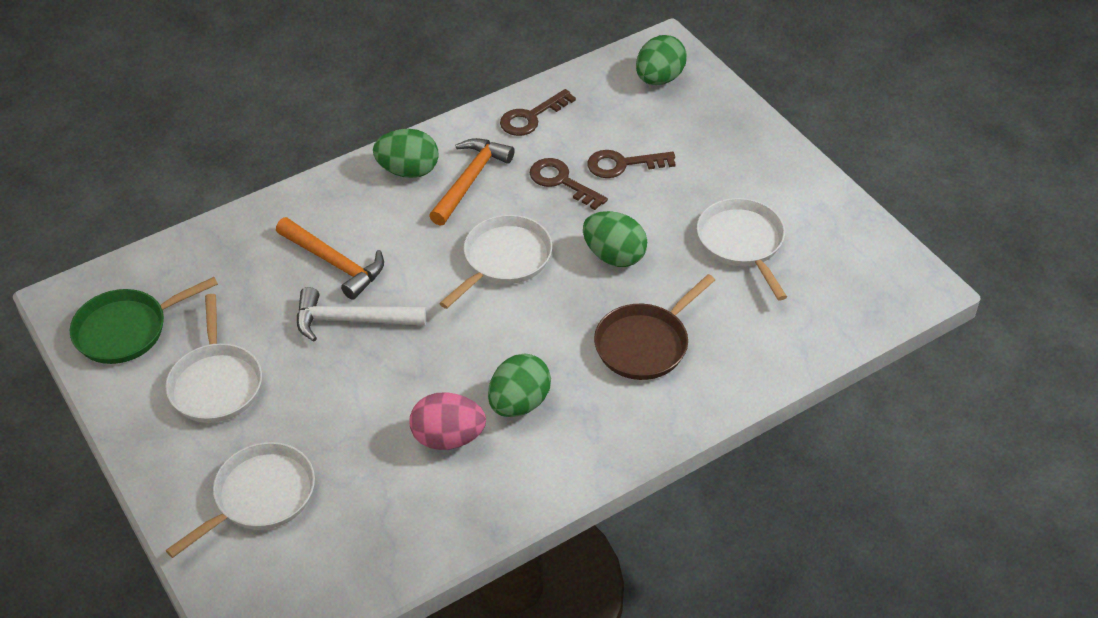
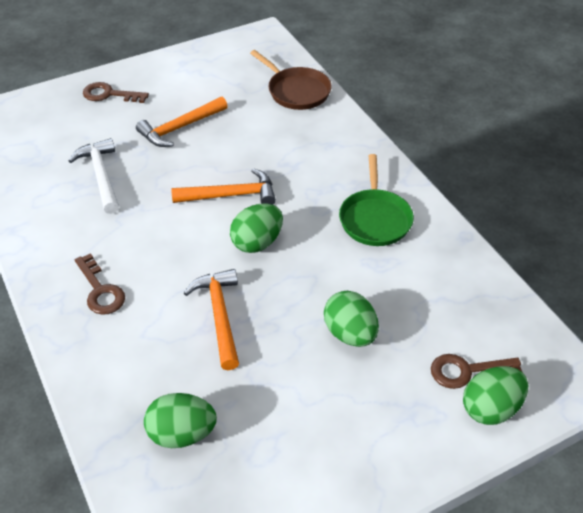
orange hammer: 2 -> 3
pink egg: 1 -> 0
white pan: 4 -> 0

